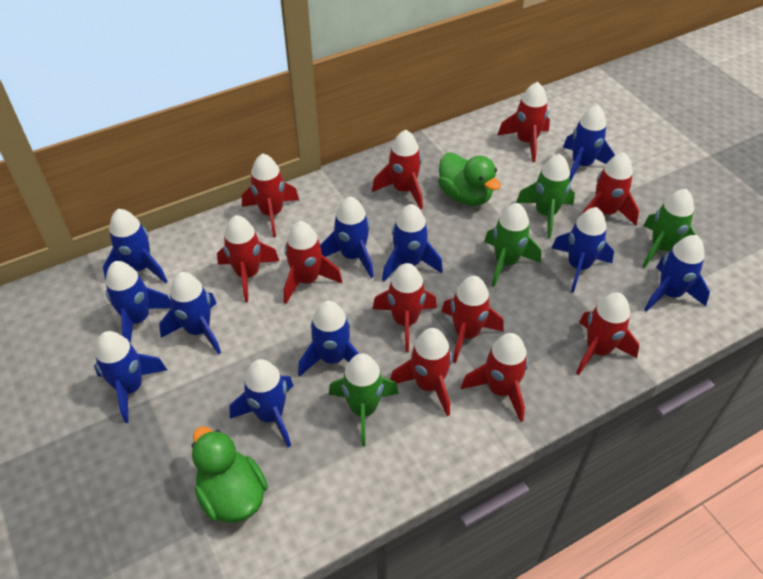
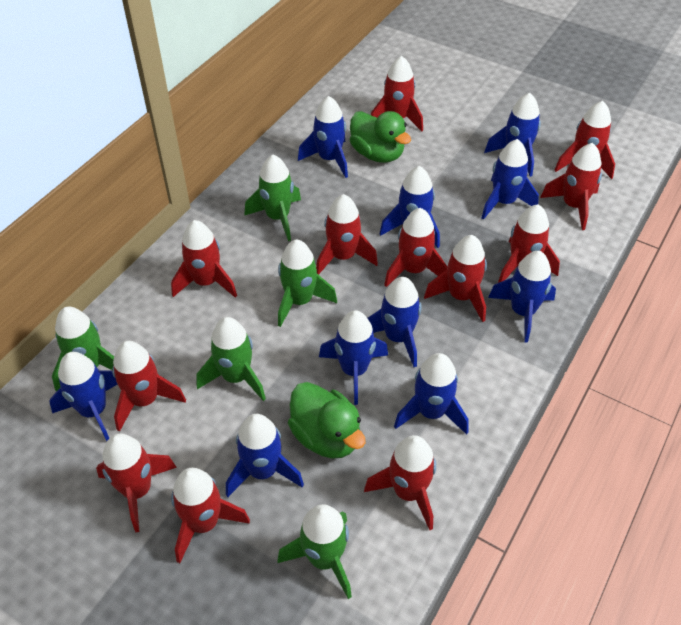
blue rocket: 11 -> 10
green rocket: 4 -> 5
red rocket: 11 -> 12

